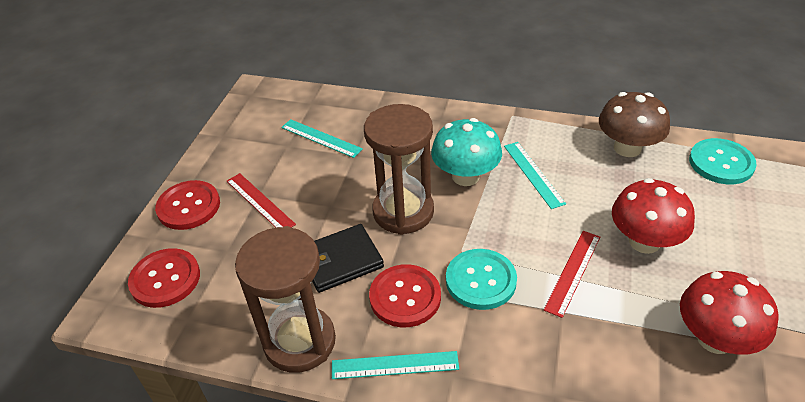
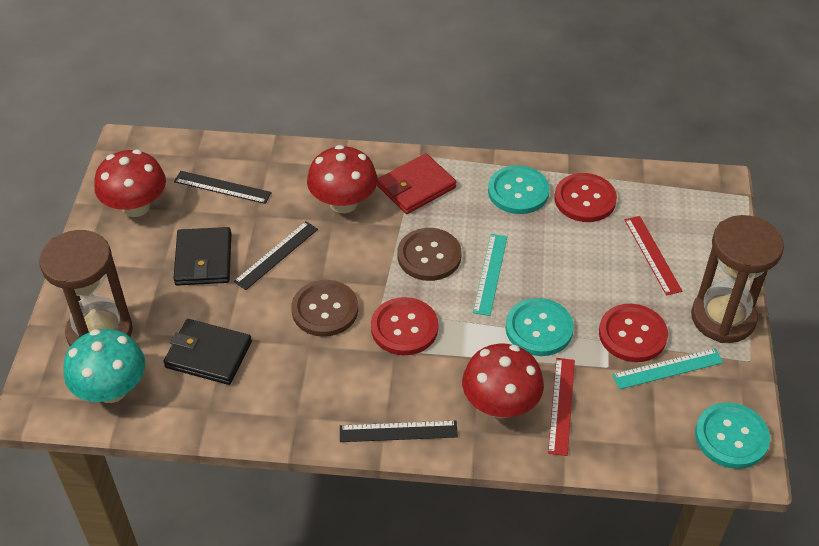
black ruler: 0 -> 3
black wallet: 1 -> 2
brown button: 0 -> 2
brown mushroom: 1 -> 0
red mushroom: 2 -> 3
red wallet: 0 -> 1
turquoise button: 2 -> 3
turquoise ruler: 3 -> 2

